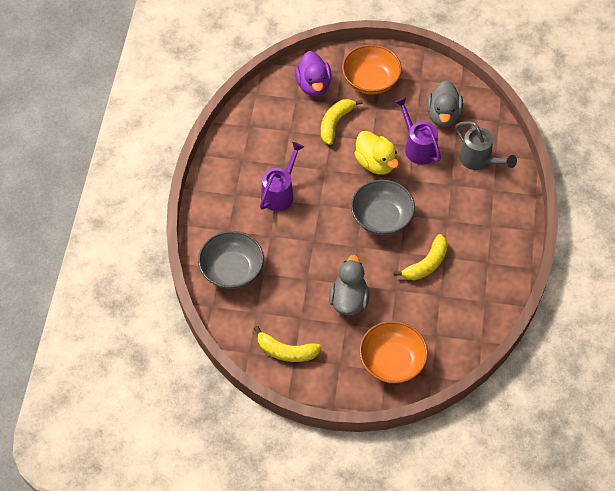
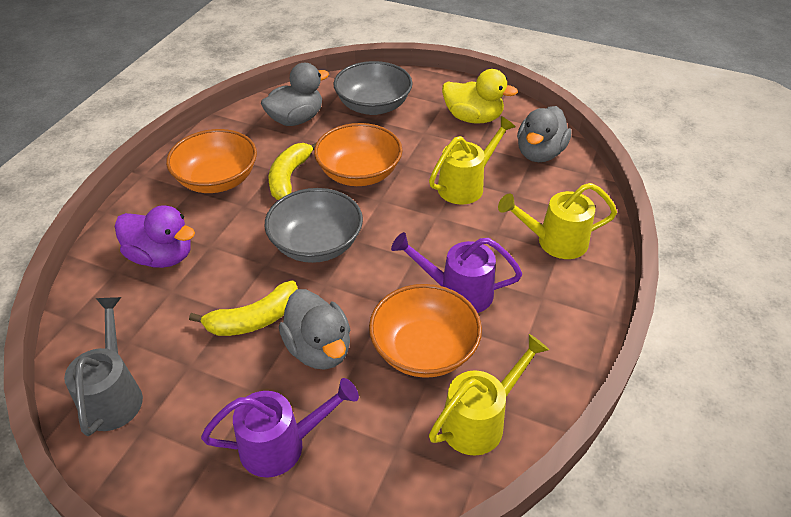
grey duck: 2 -> 3
orange bowl: 2 -> 3
yellow banana: 3 -> 2
yellow watering can: 0 -> 3

